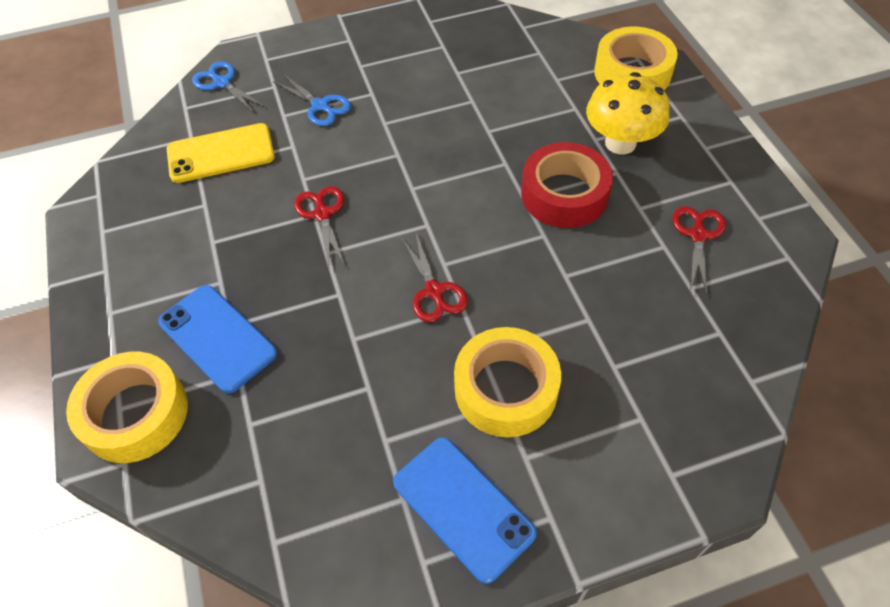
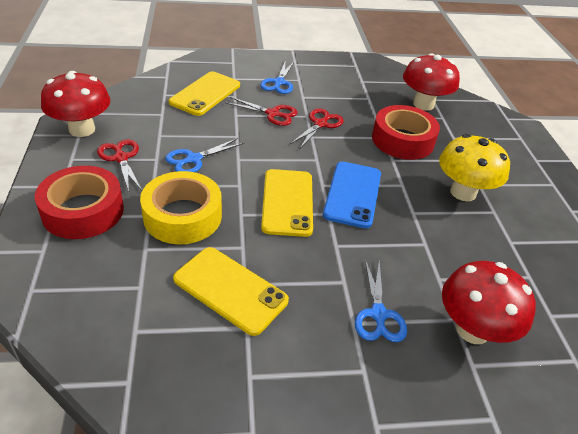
blue phone: 2 -> 1
blue scissors: 2 -> 3
red mushroom: 0 -> 3
red tape: 1 -> 2
yellow phone: 1 -> 3
yellow tape: 3 -> 1

